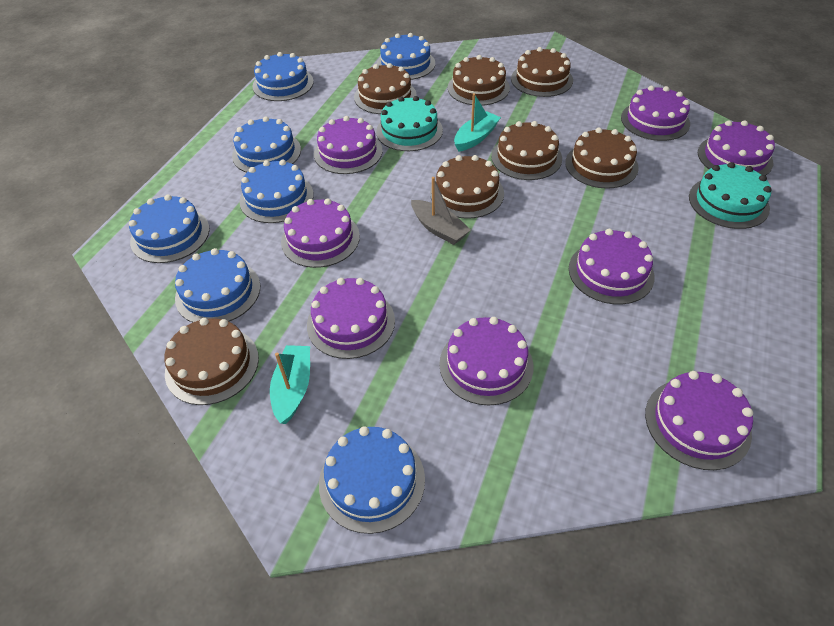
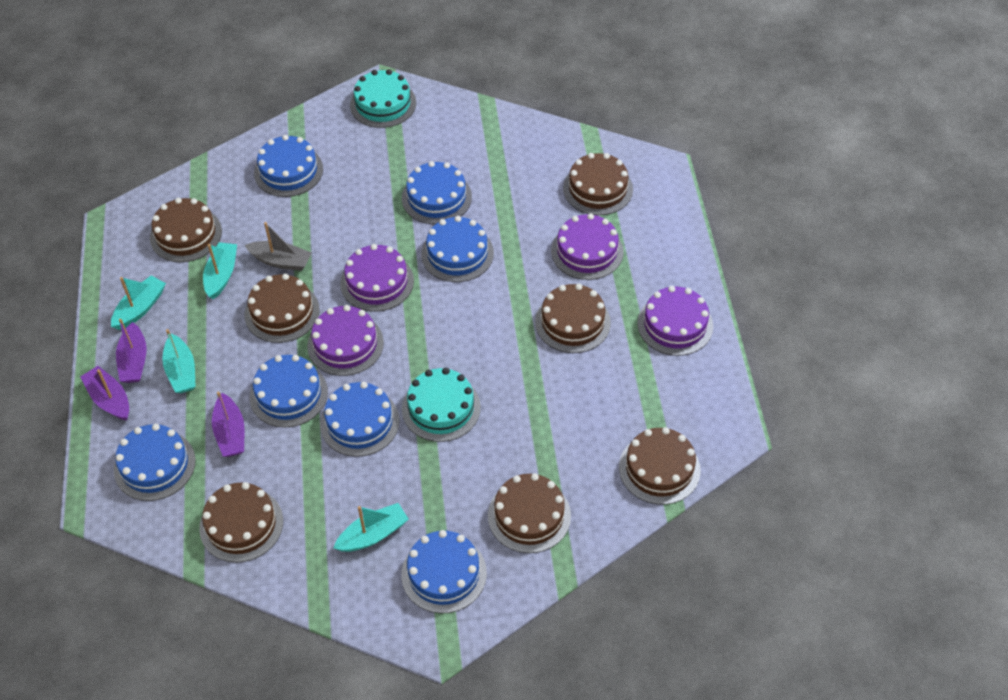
purple boat: 0 -> 3
purple cake: 8 -> 4
turquoise boat: 2 -> 4

